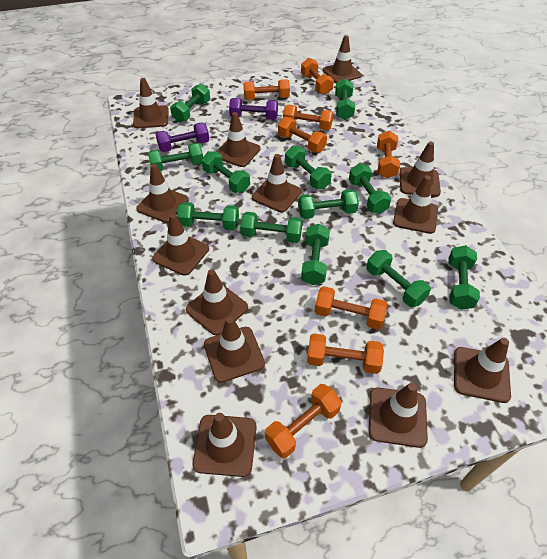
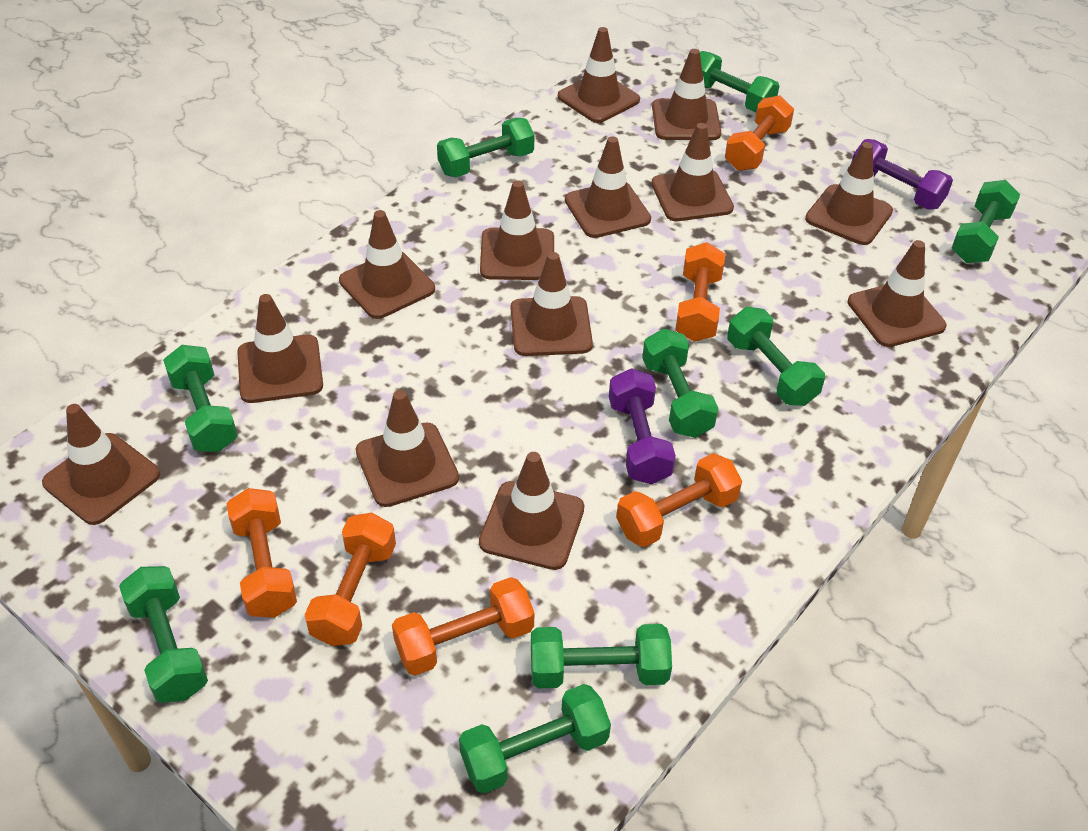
green dumbbell: 12 -> 9
orange dumbbell: 8 -> 6

